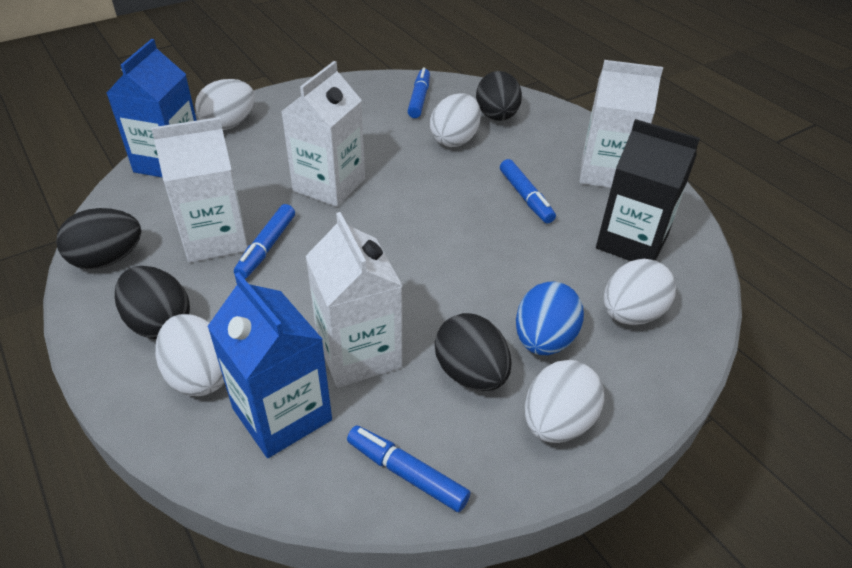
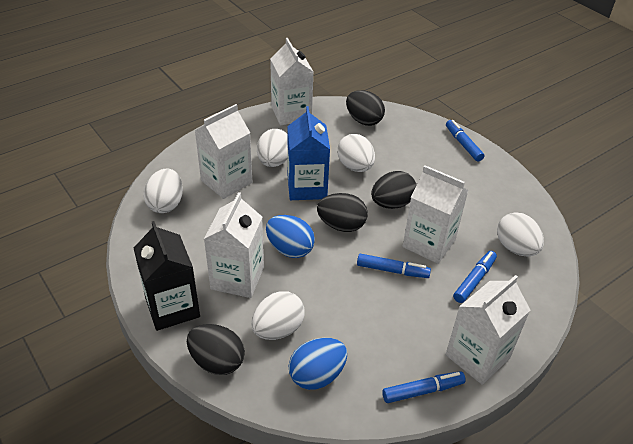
blue carton: 2 -> 1
blue egg: 1 -> 2
white carton: 4 -> 5

